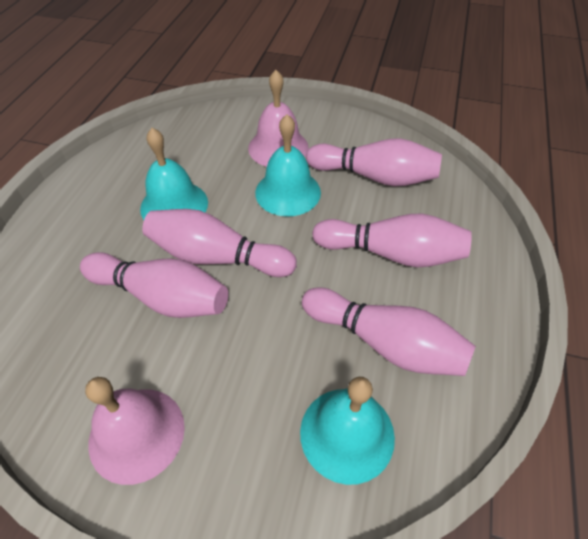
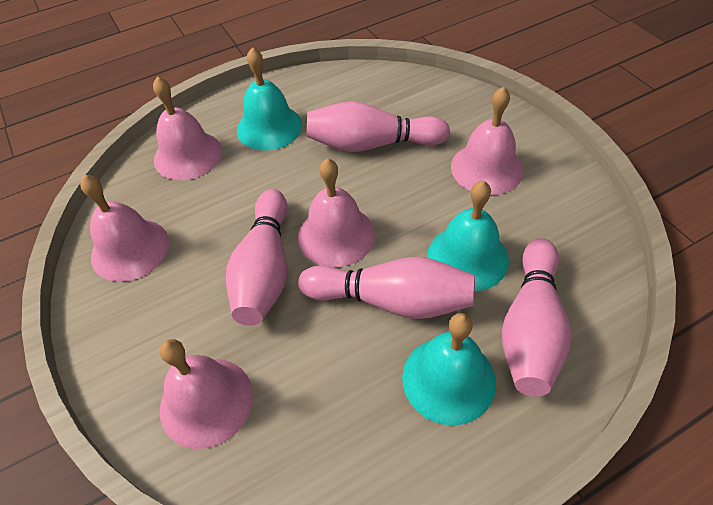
pink bell: 2 -> 5
pink bowling pin: 5 -> 4

